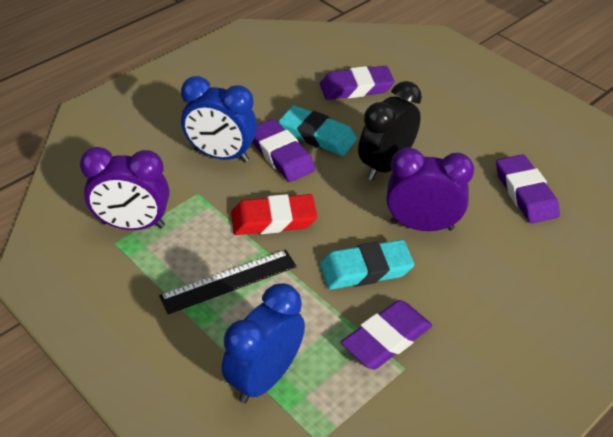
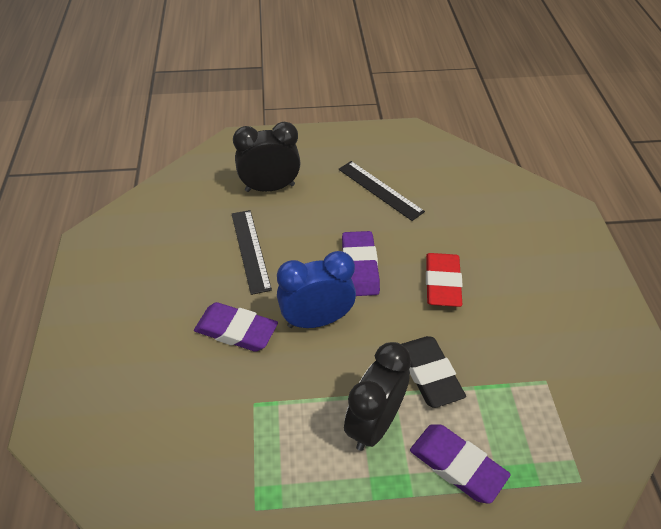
black clock: 1 -> 2
black eraser: 0 -> 1
black ruler: 1 -> 2
blue clock: 2 -> 1
purple clock: 2 -> 0
purple eraser: 4 -> 3
turquoise eraser: 2 -> 0

